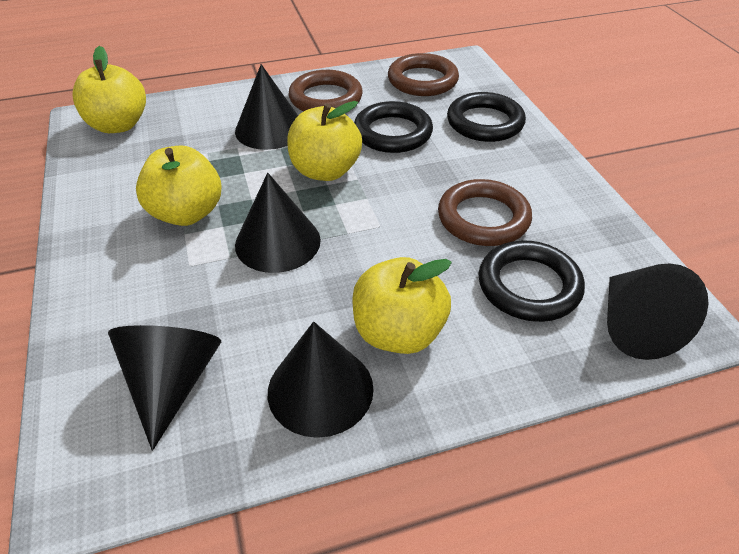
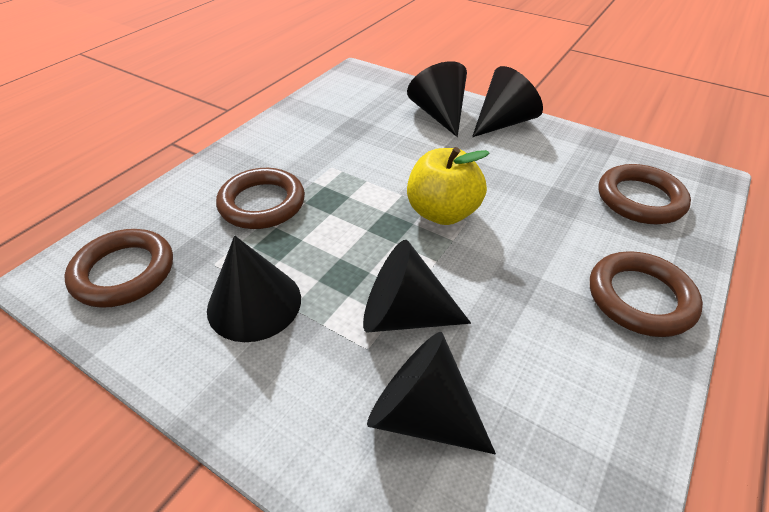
black ring: 3 -> 0
brown ring: 3 -> 4
yellow apple: 4 -> 1

